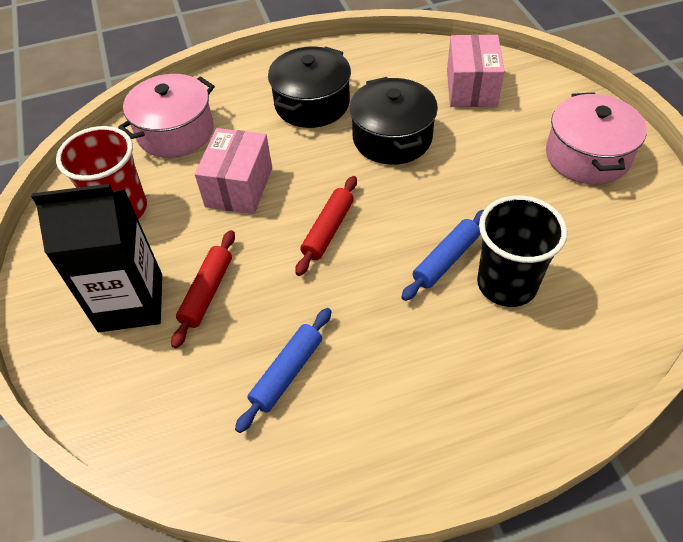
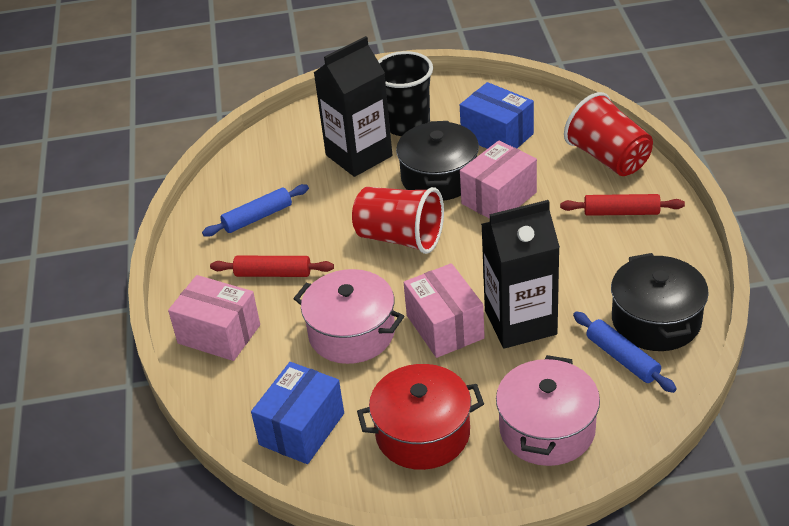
black carton: 1 -> 2
blue box: 0 -> 2
pink box: 2 -> 3
red cup: 1 -> 2
red pot: 0 -> 1

